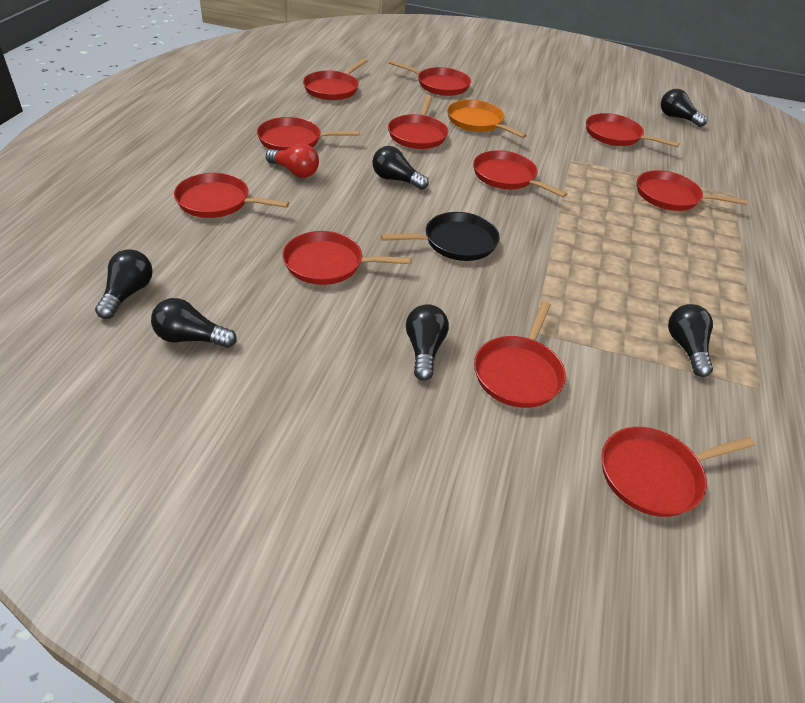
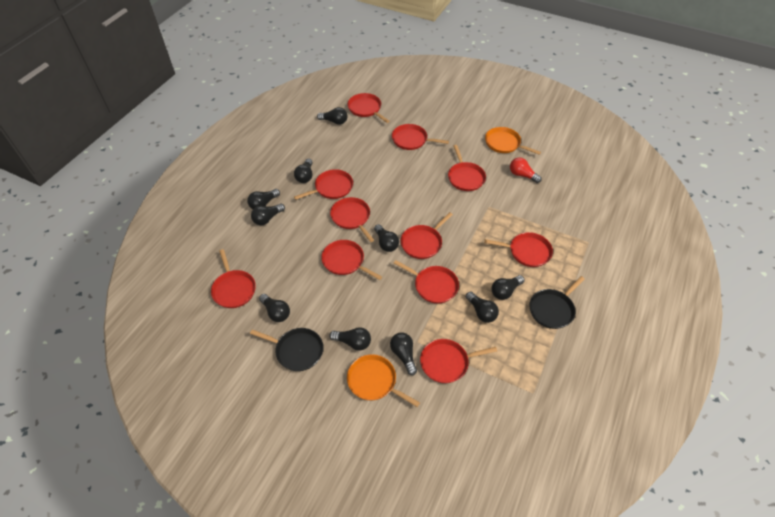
black light bulb: 6 -> 10
black pan: 1 -> 2
orange pan: 1 -> 2

